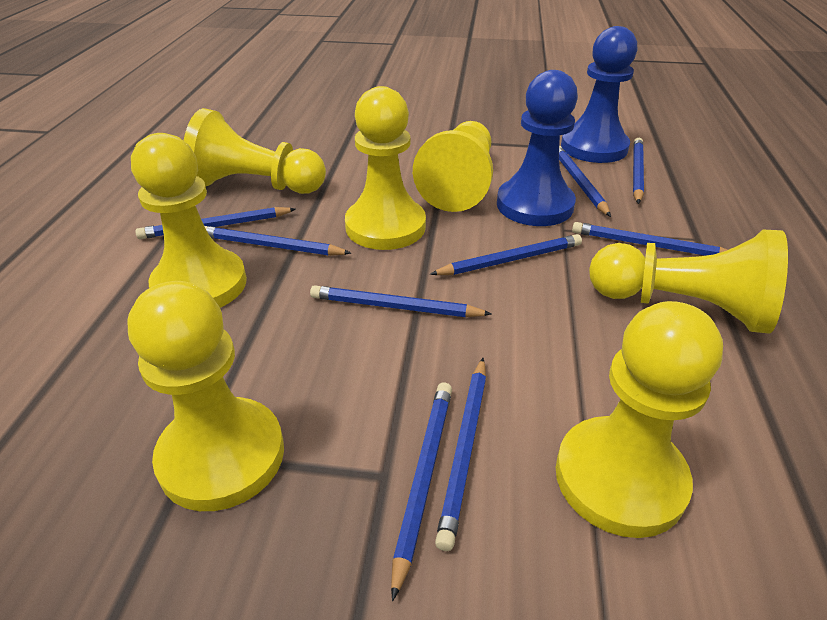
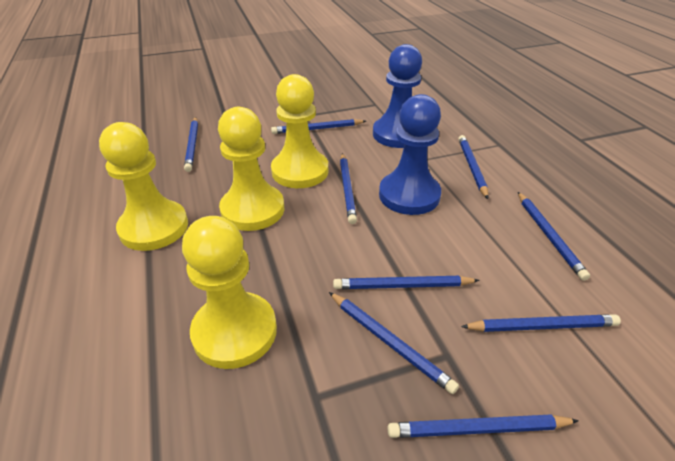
yellow pawn: 7 -> 4

